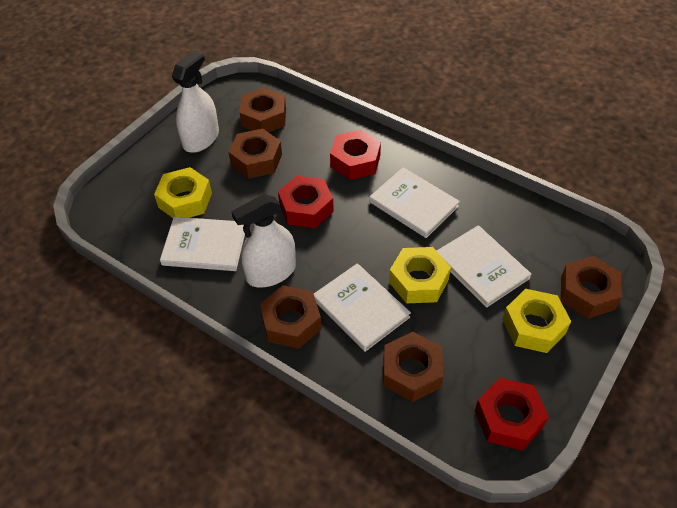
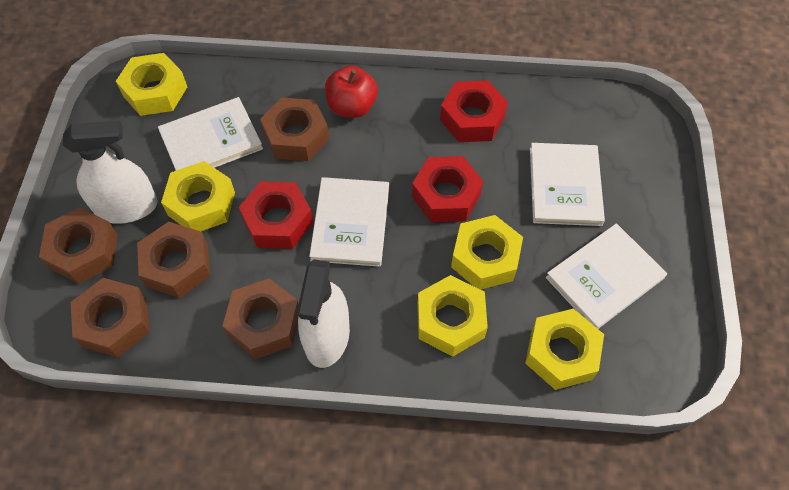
red apple: 0 -> 1
yellow nut: 3 -> 5

